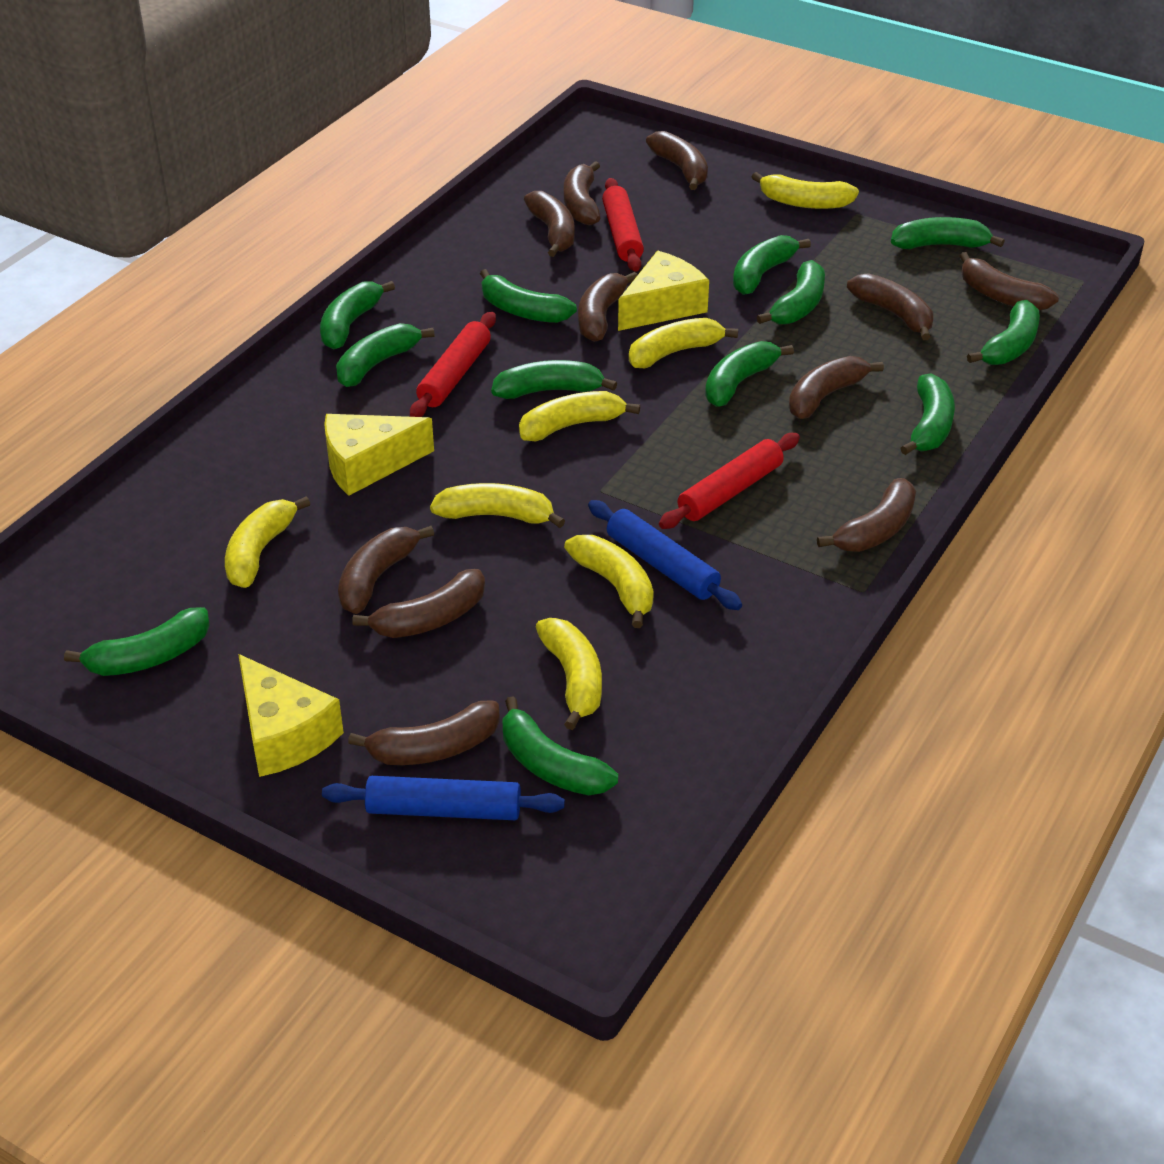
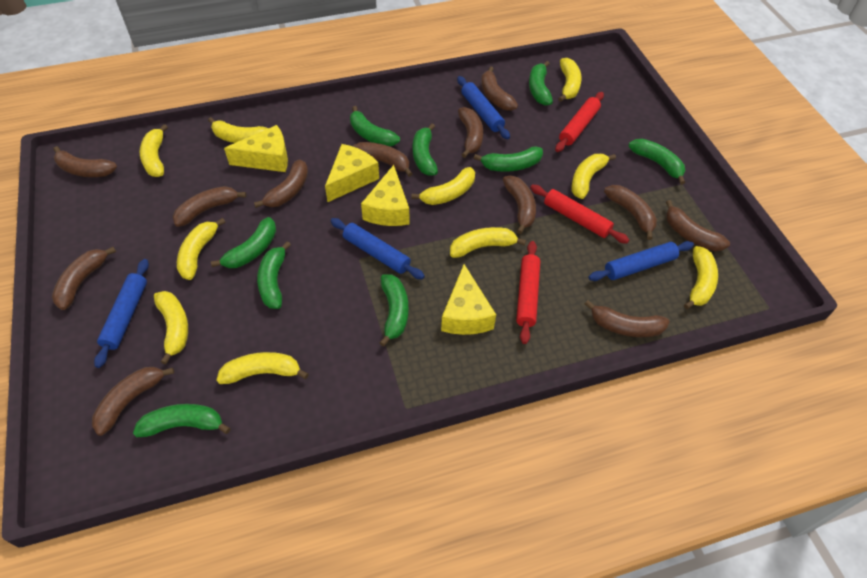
blue rolling pin: 2 -> 4
brown banana: 11 -> 12
green banana: 12 -> 9
yellow banana: 7 -> 10
yellow cheese: 3 -> 4

